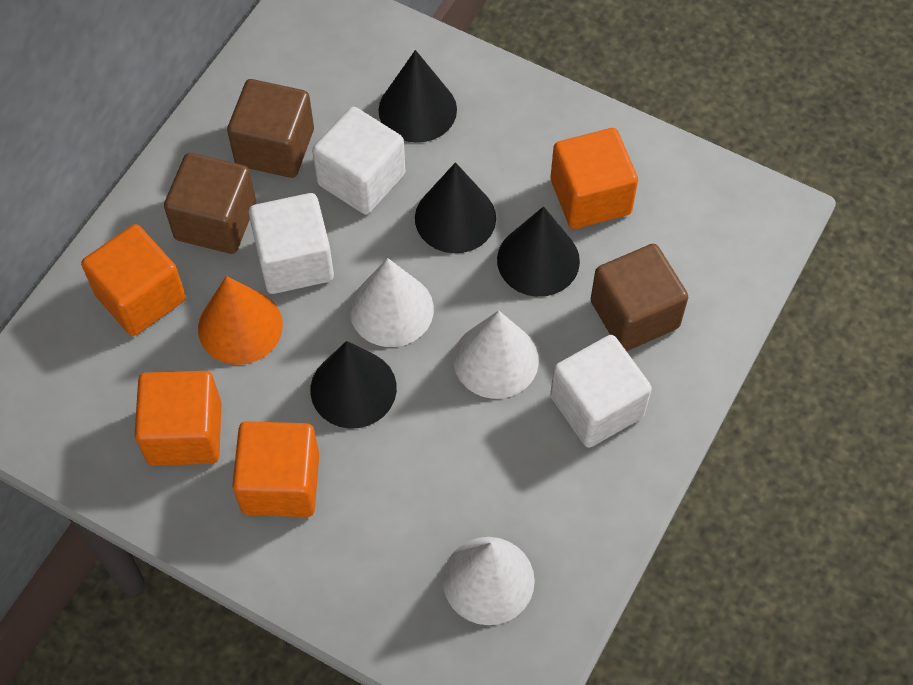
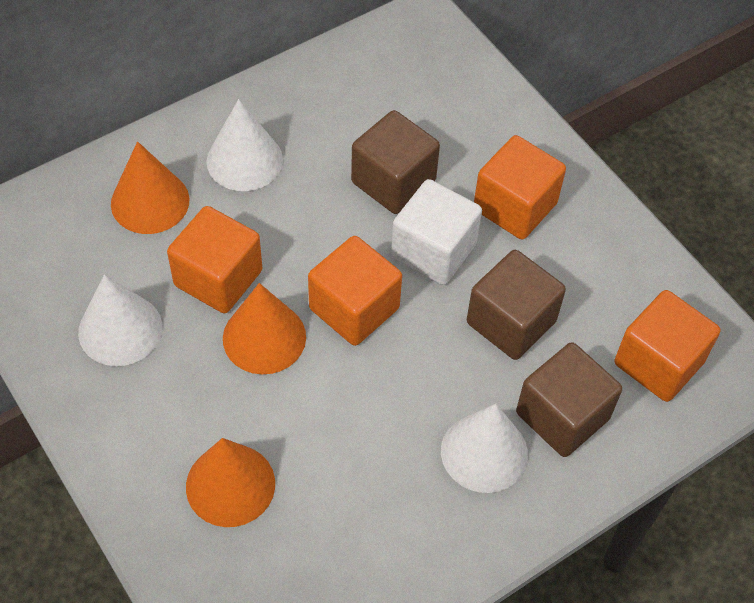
black cone: 4 -> 0
orange cone: 1 -> 3
white cube: 3 -> 1

